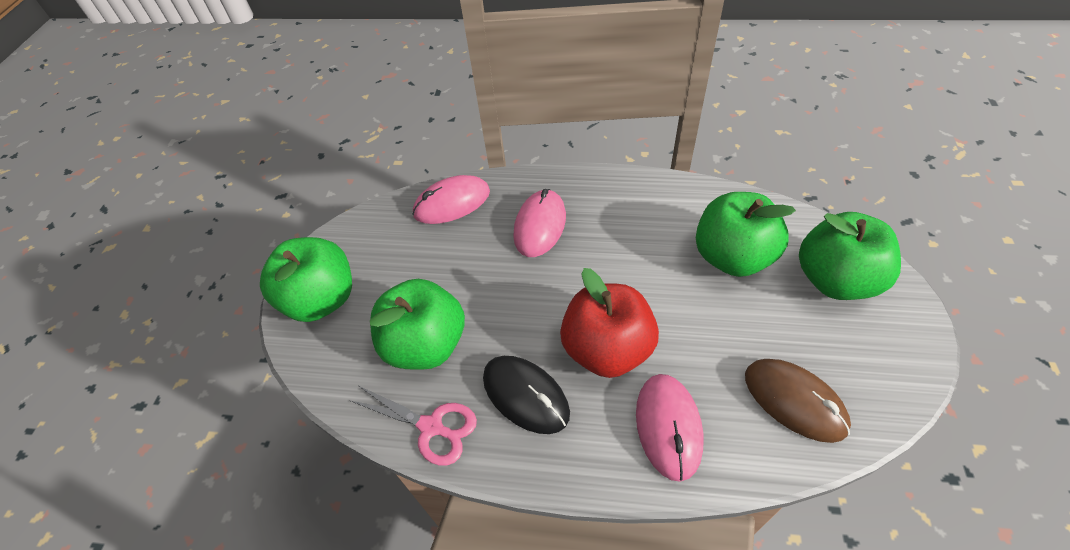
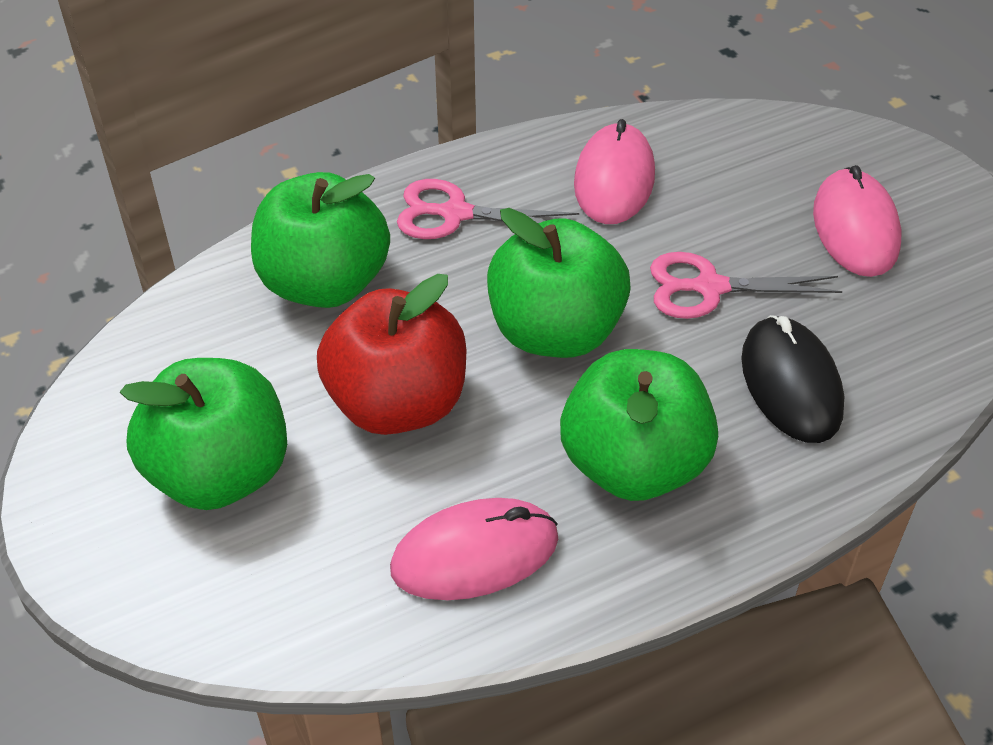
brown mouse: 1 -> 0
pink scissors: 1 -> 2

